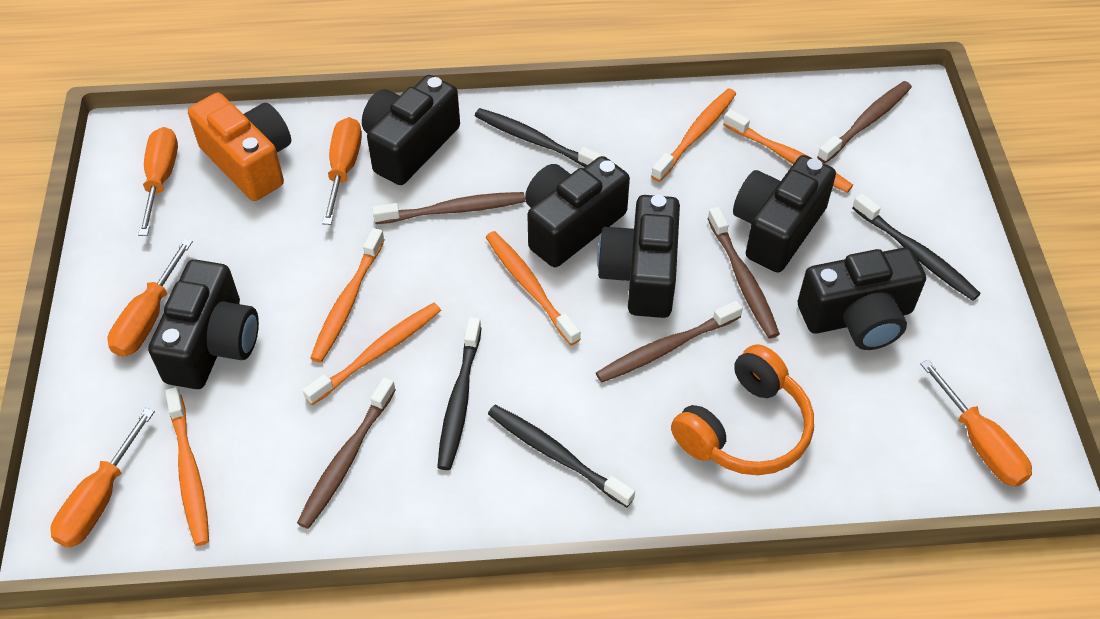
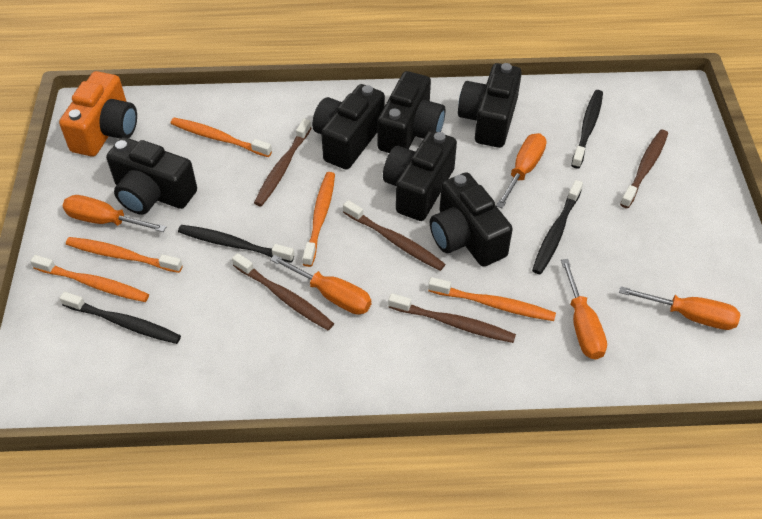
orange headphones: 1 -> 0
orange toothbrush: 6 -> 5

